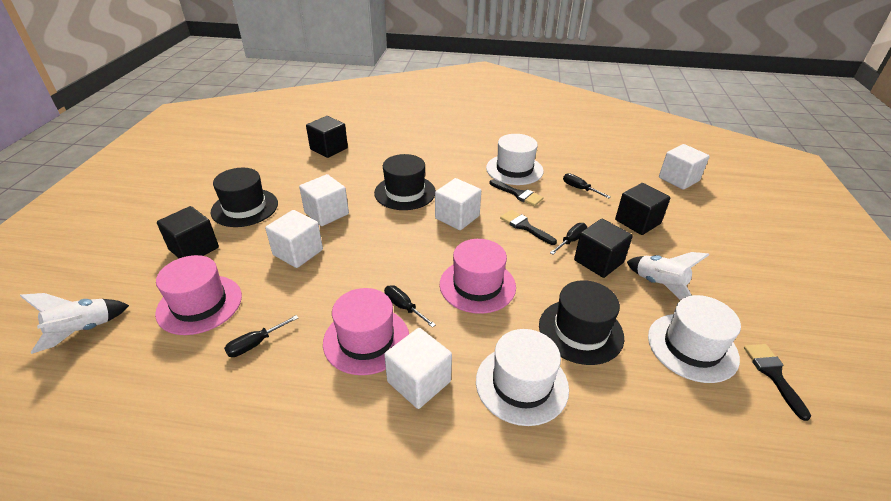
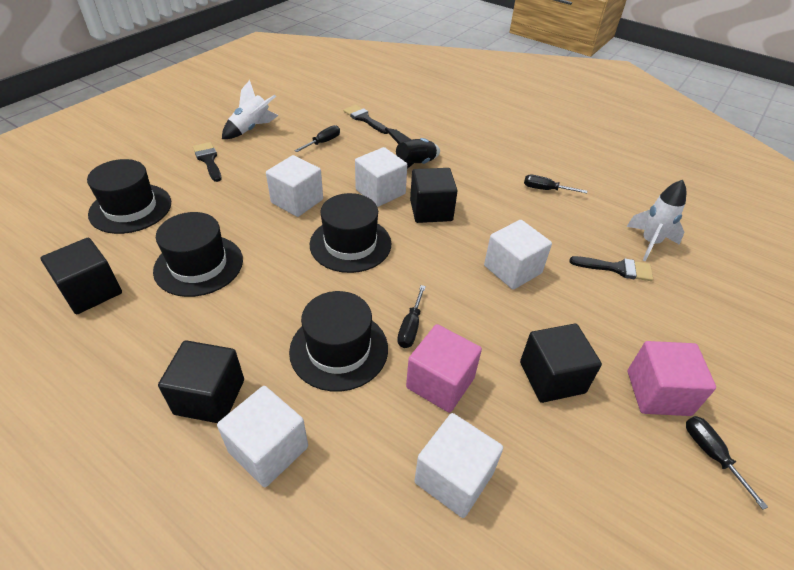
black hat: 3 -> 4
black rocket: 0 -> 1
pink cube: 0 -> 2
pink hat: 3 -> 0
white hat: 3 -> 0

